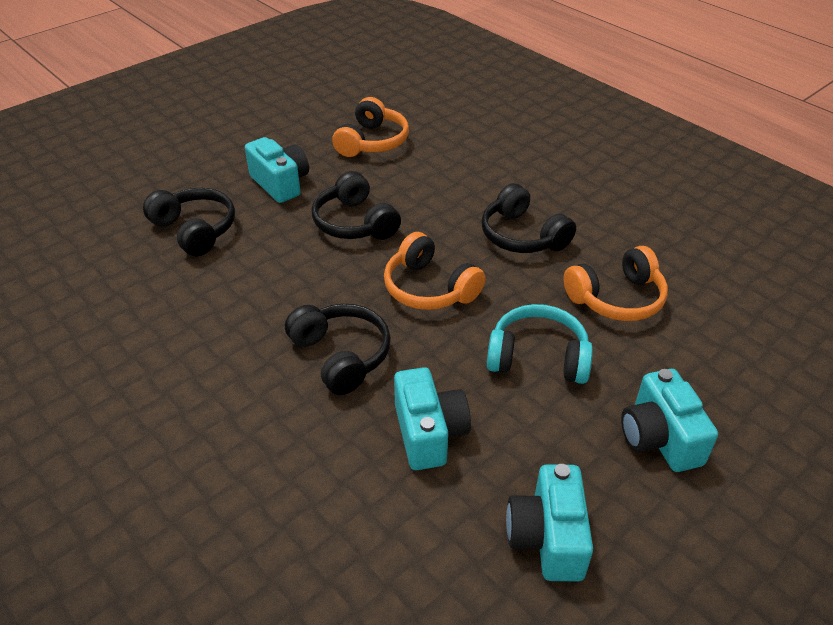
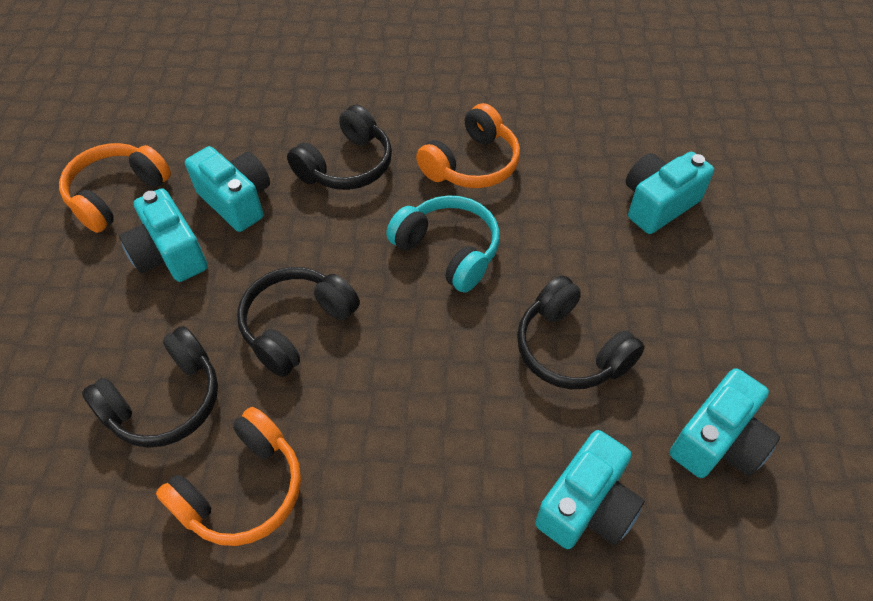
turquoise camera: 4 -> 5

